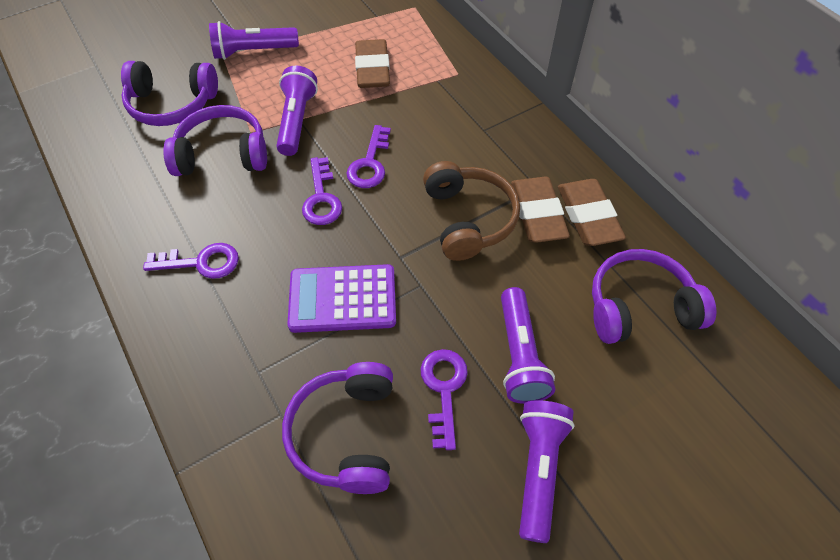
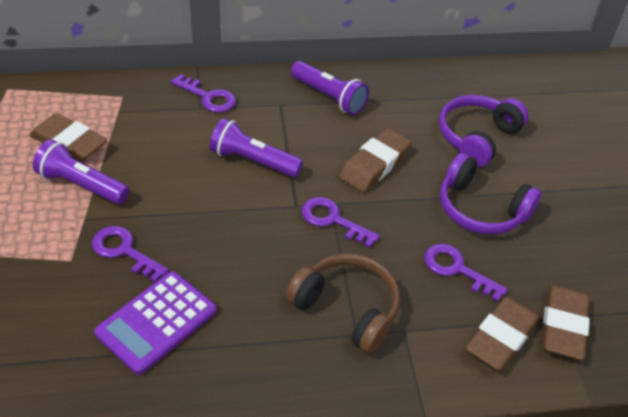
brown eraser: 3 -> 4
purple flashlight: 4 -> 3
purple headphones: 4 -> 2

